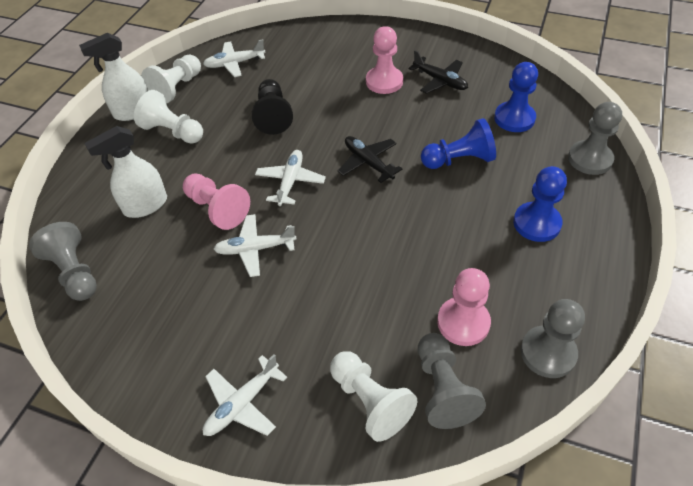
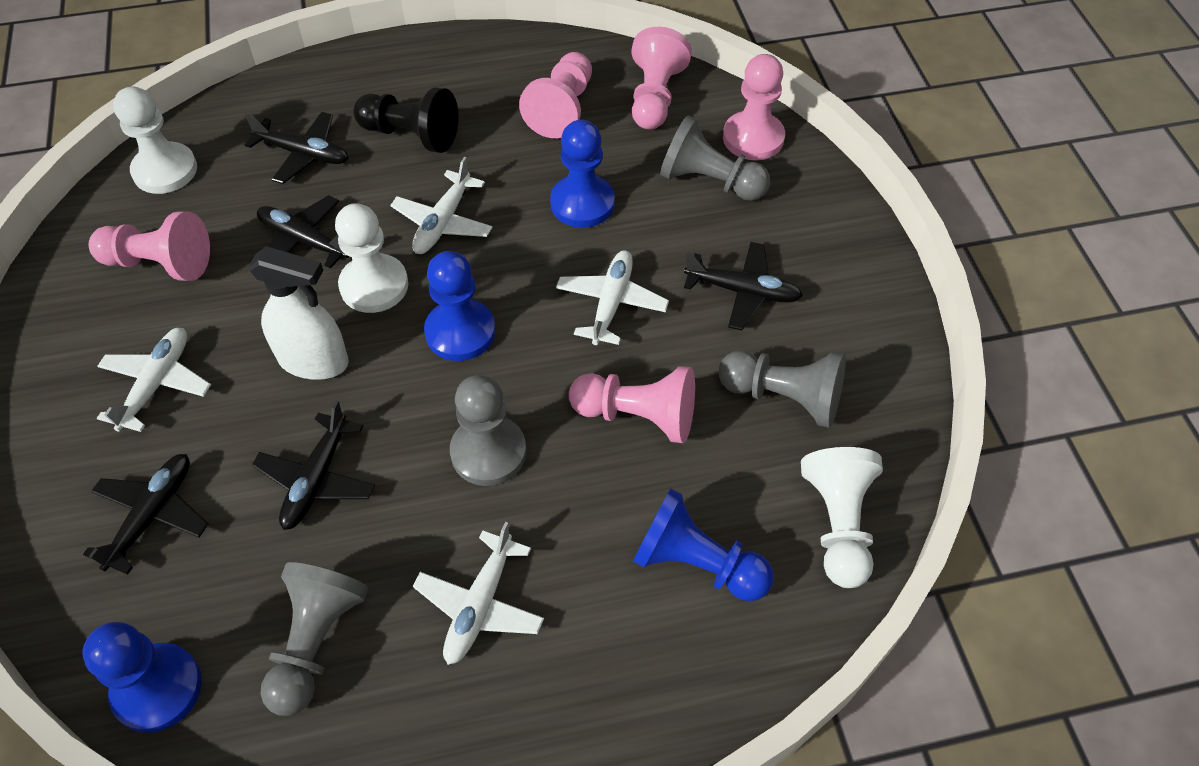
black plane: 2 -> 5
blue pawn: 3 -> 4
pink pawn: 3 -> 5
white spray bottle: 2 -> 1

